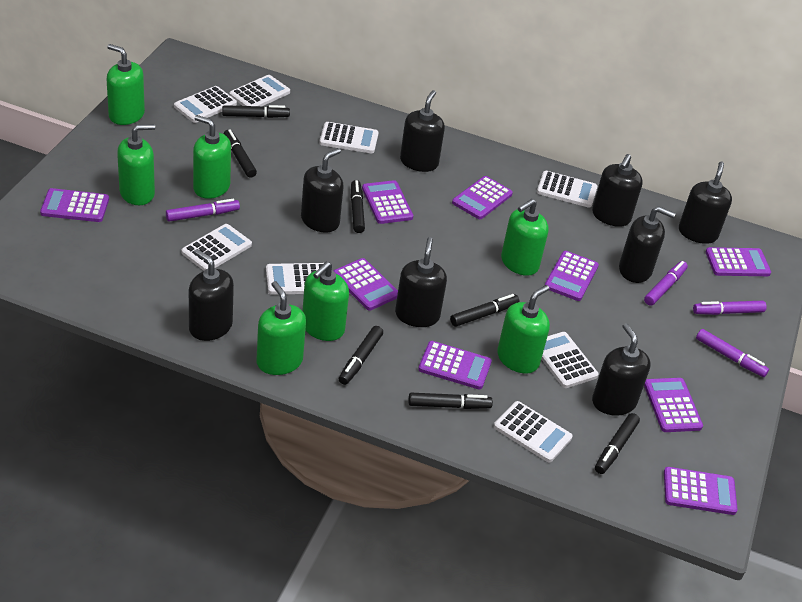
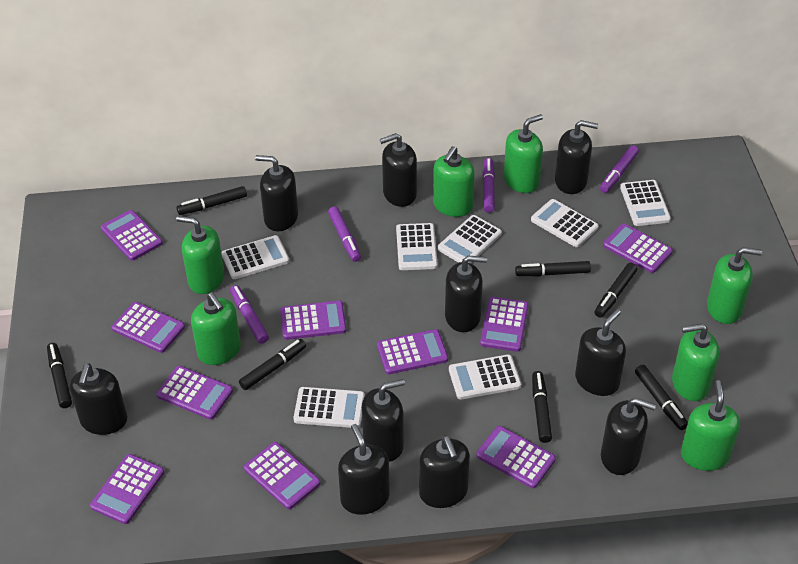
black soap dispenser: 8 -> 10
purple calculator: 9 -> 10
white calculator: 8 -> 7

